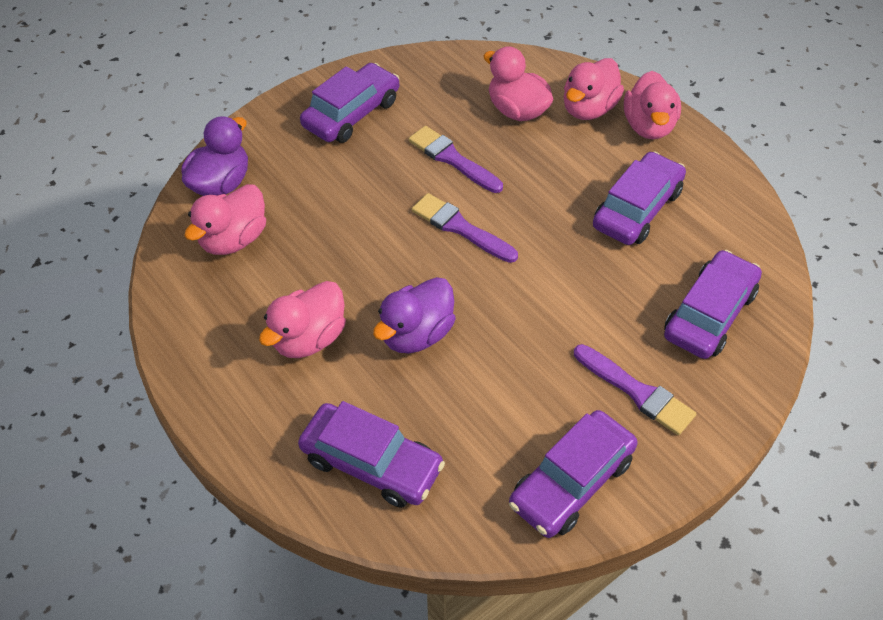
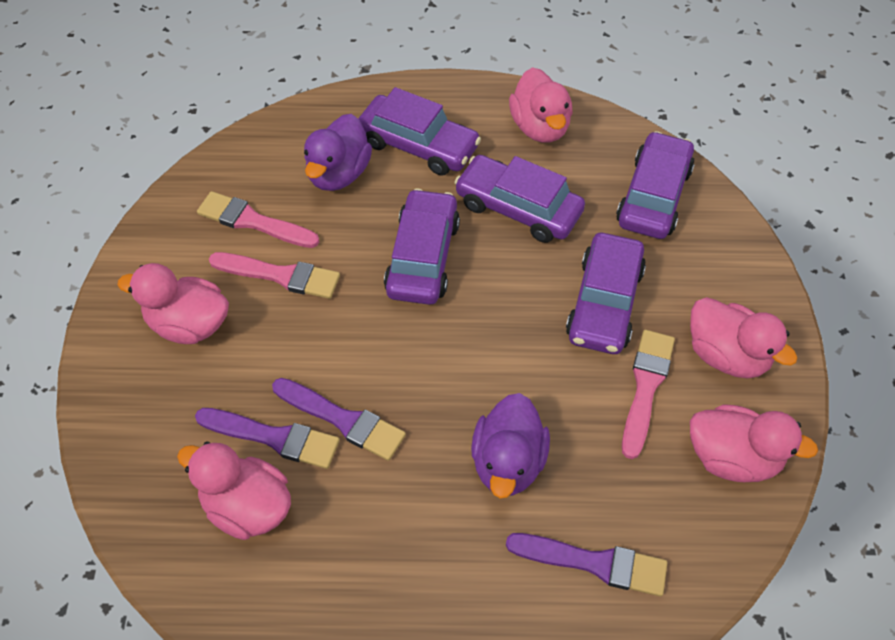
pink brush: 0 -> 3

